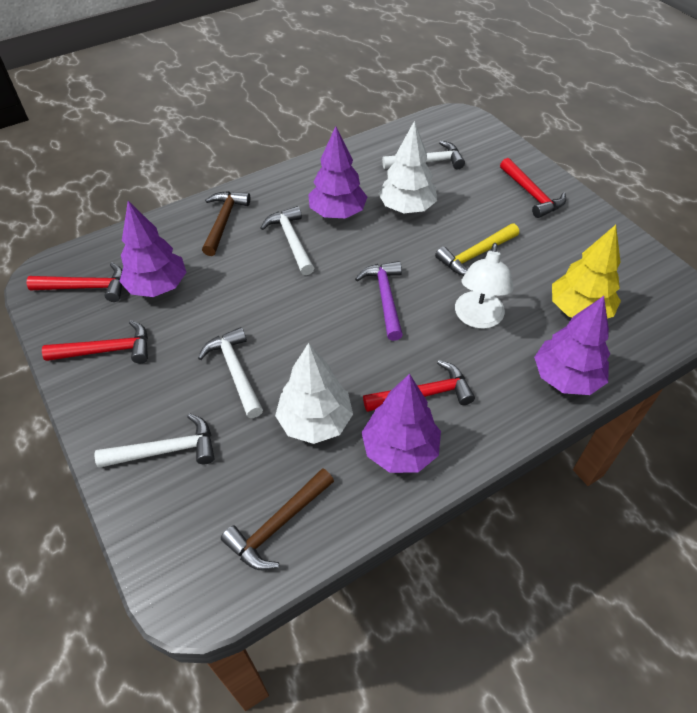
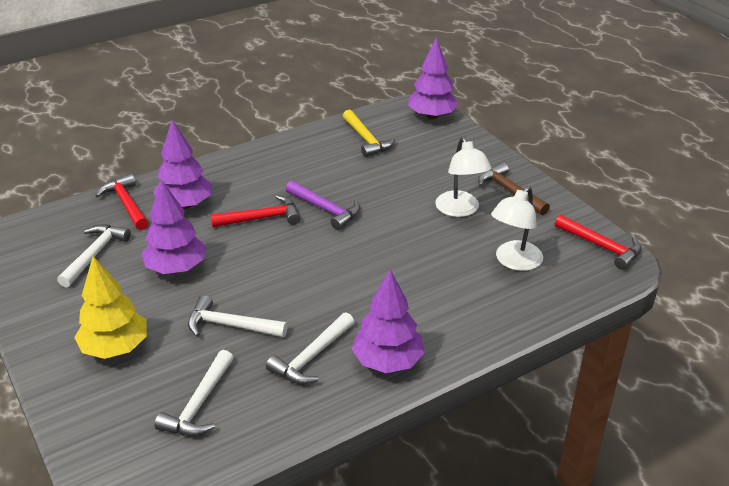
brown hammer: 2 -> 1
red hammer: 4 -> 3
white lamp: 1 -> 2
white tree: 2 -> 0

